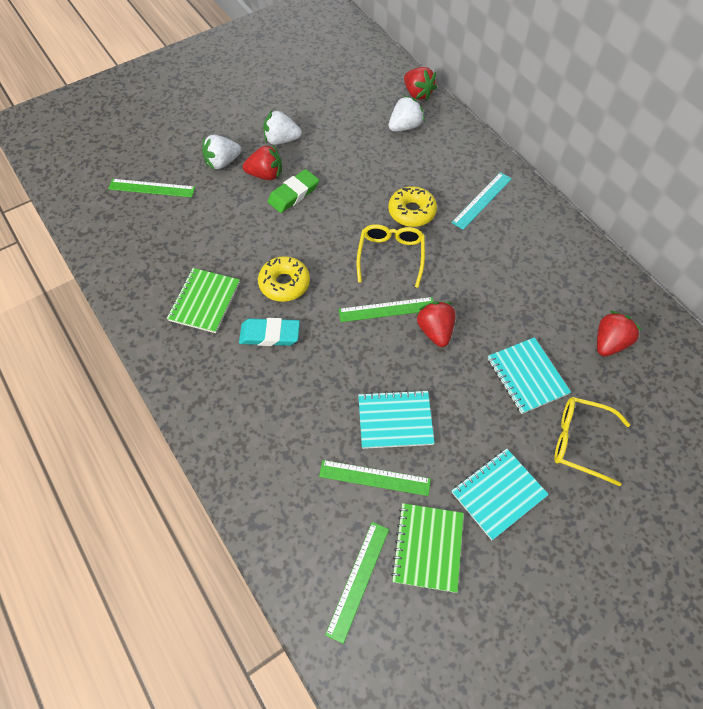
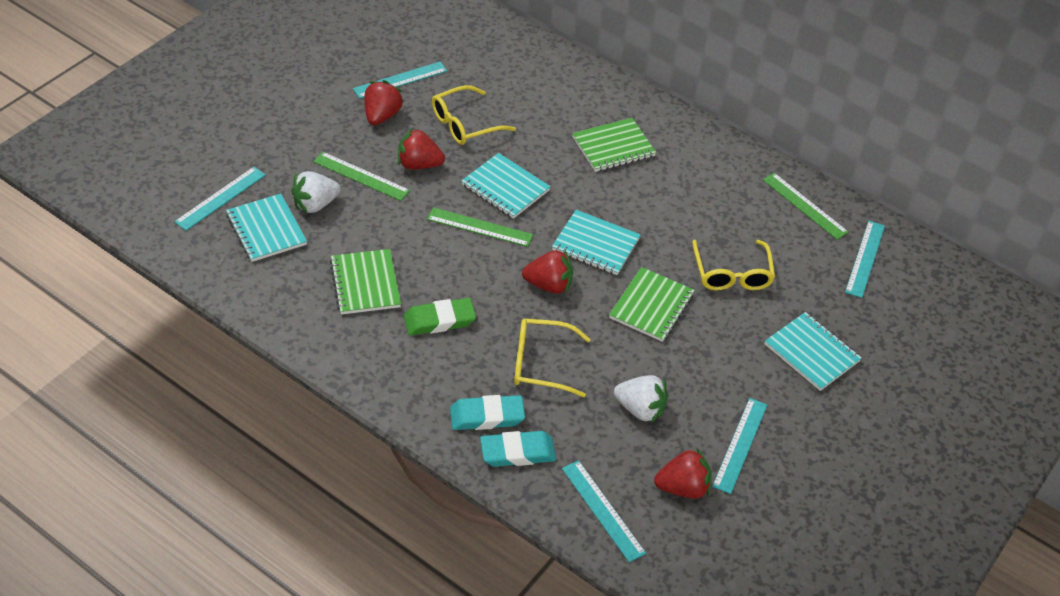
green notebook: 2 -> 3
green ruler: 4 -> 3
turquoise eraser: 1 -> 2
turquoise notebook: 3 -> 4
turquoise ruler: 1 -> 5
white strawberry: 3 -> 2
yellow donut: 2 -> 0
yellow glasses: 2 -> 3

